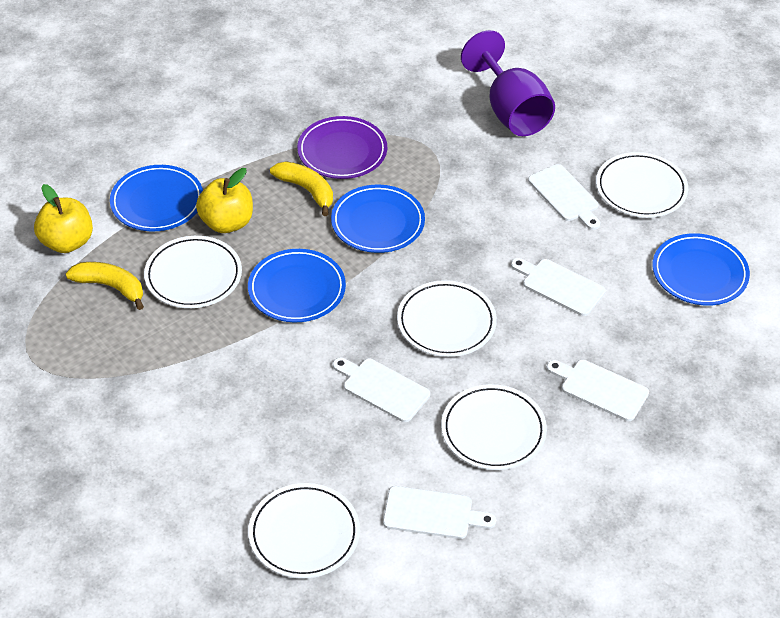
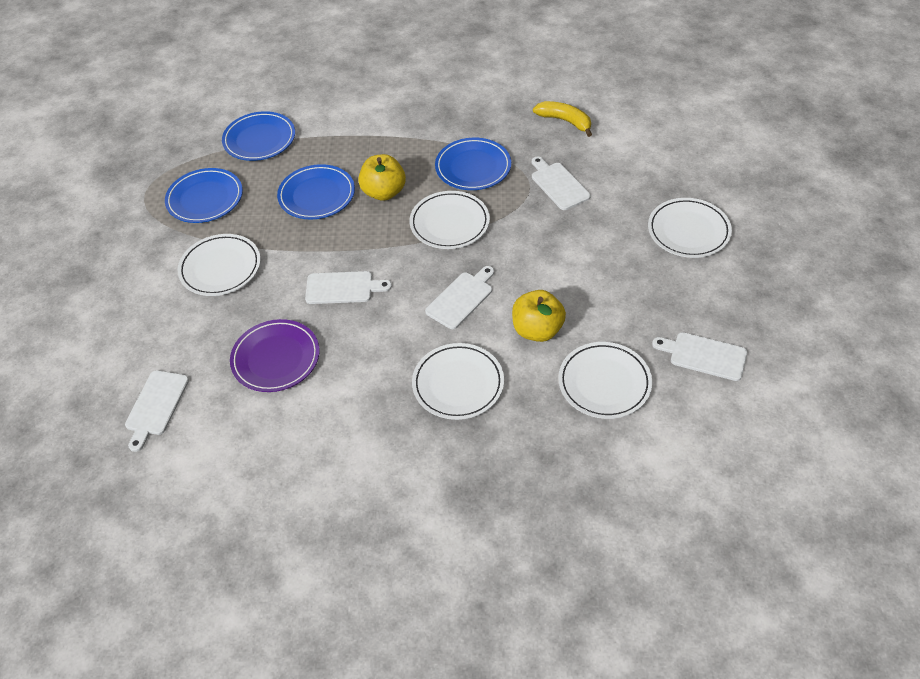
purple goblet: 1 -> 0
yellow banana: 2 -> 1

